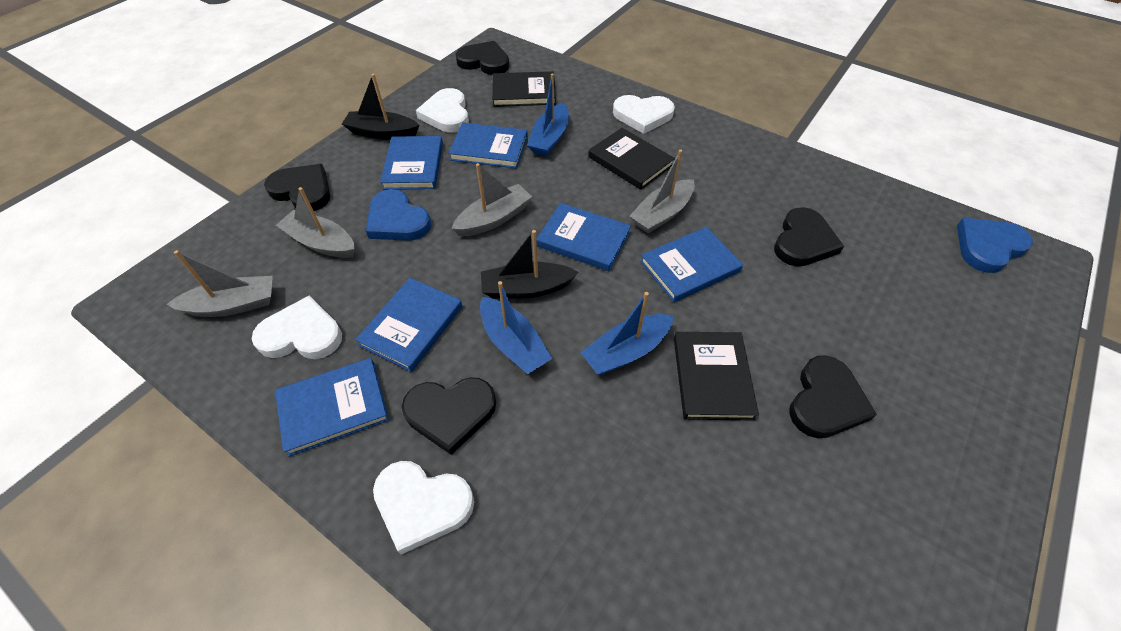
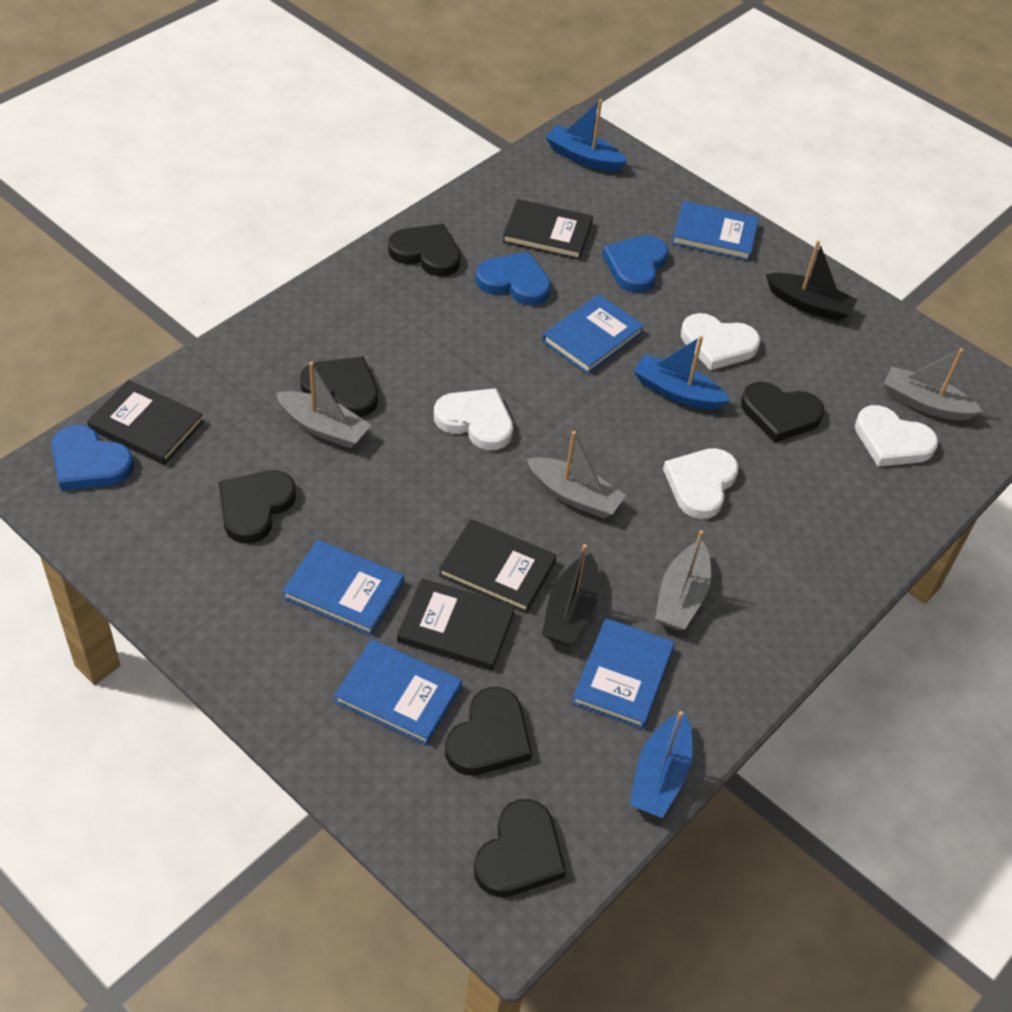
black book: 3 -> 4
black heart: 5 -> 6
blue book: 6 -> 5
blue heart: 2 -> 3

